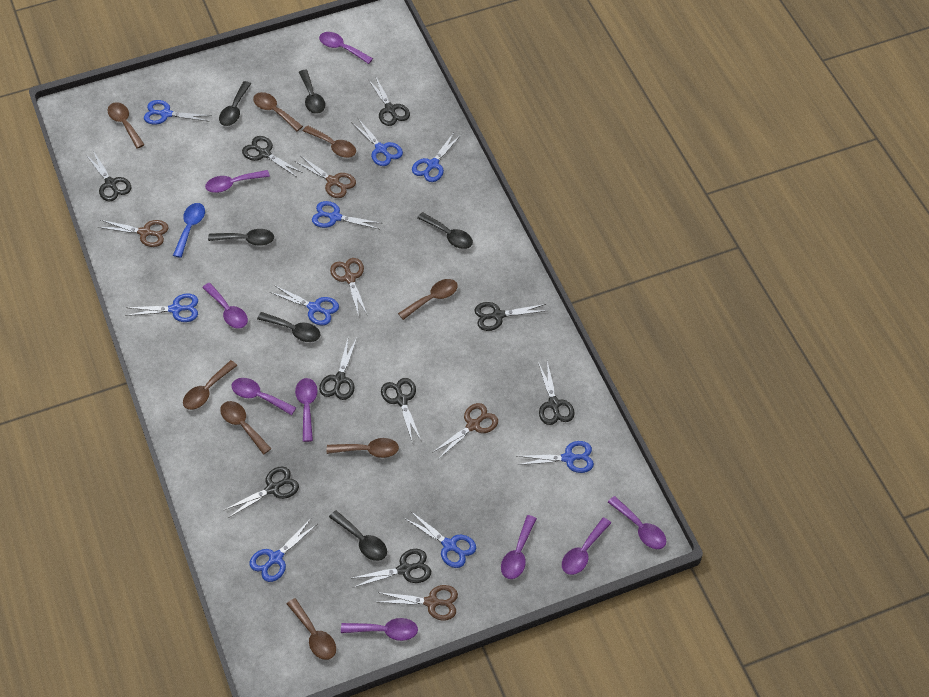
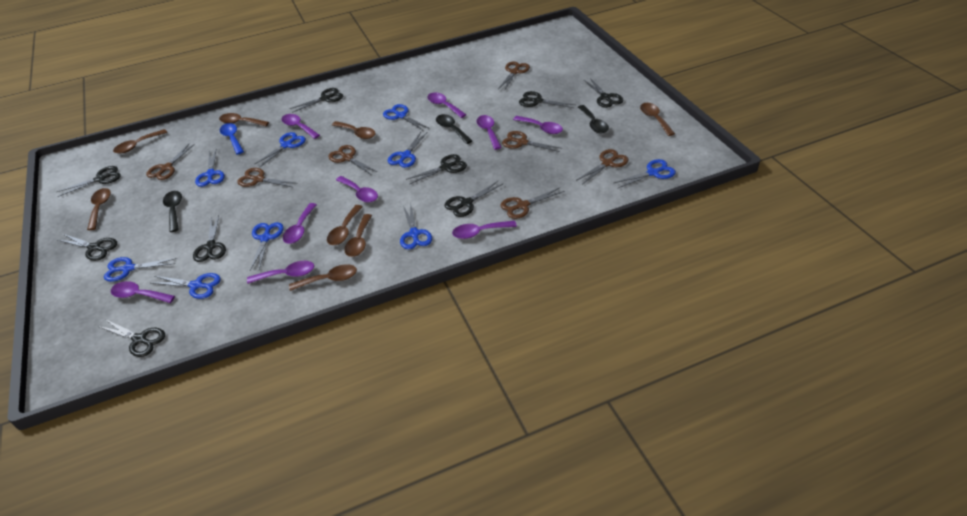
black spoon: 6 -> 3
brown scissors: 5 -> 7

